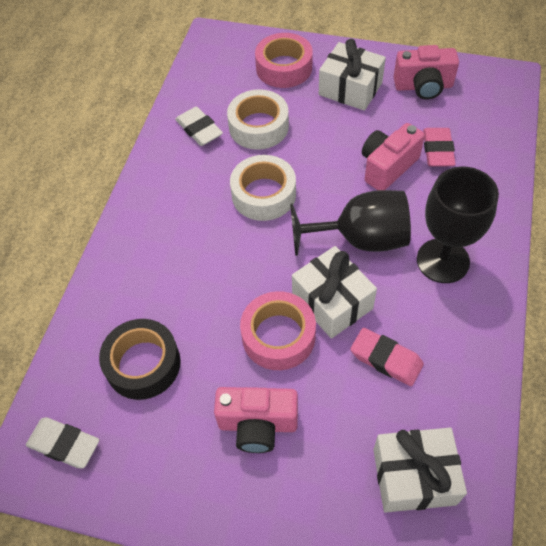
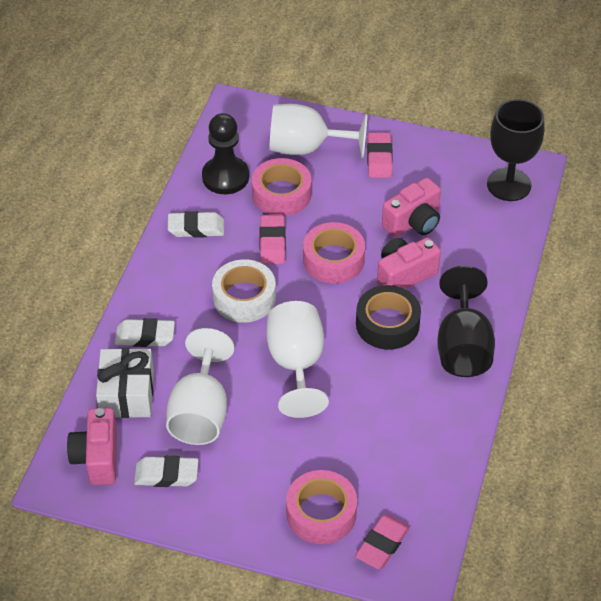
black pawn: 0 -> 1
pink eraser: 2 -> 3
pink tape: 2 -> 3
white eraser: 2 -> 3
white gift: 3 -> 1
white goblet: 0 -> 3
white tape: 2 -> 1

